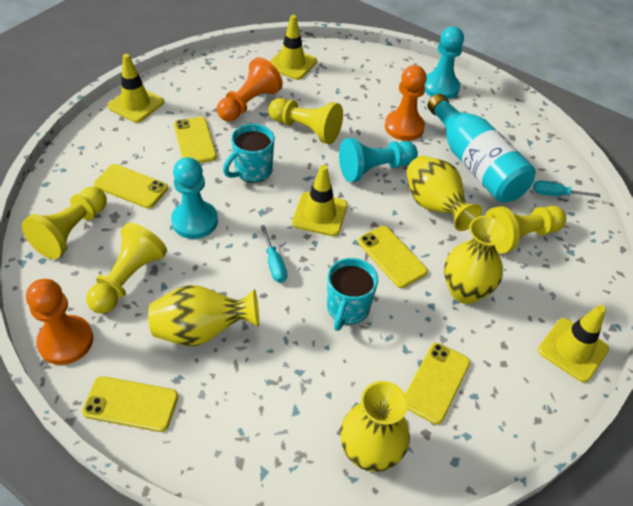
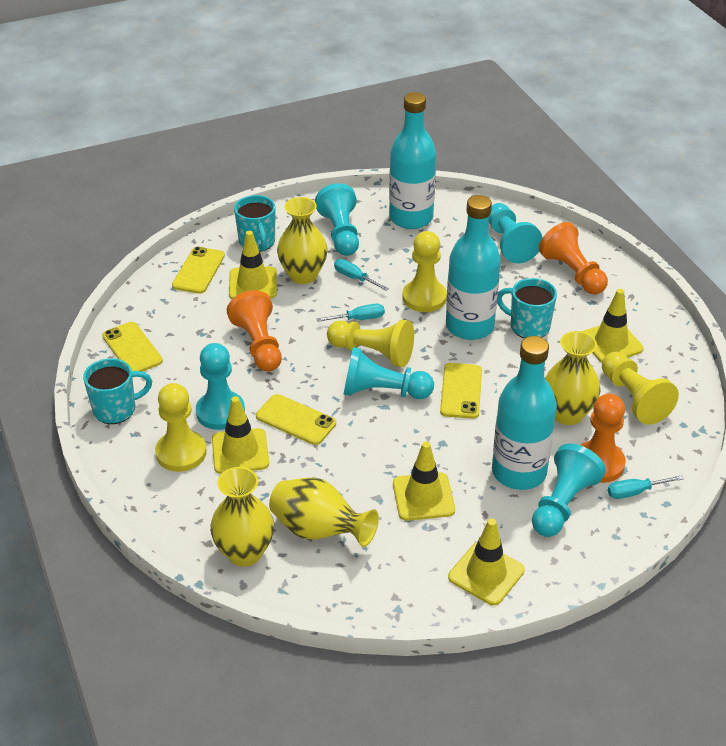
turquoise bottle: 1 -> 3
turquoise mug: 2 -> 3
turquoise pawn: 3 -> 5
turquoise screwdriver: 2 -> 3
yellow phone: 5 -> 4
yellow traffic cone: 4 -> 5

